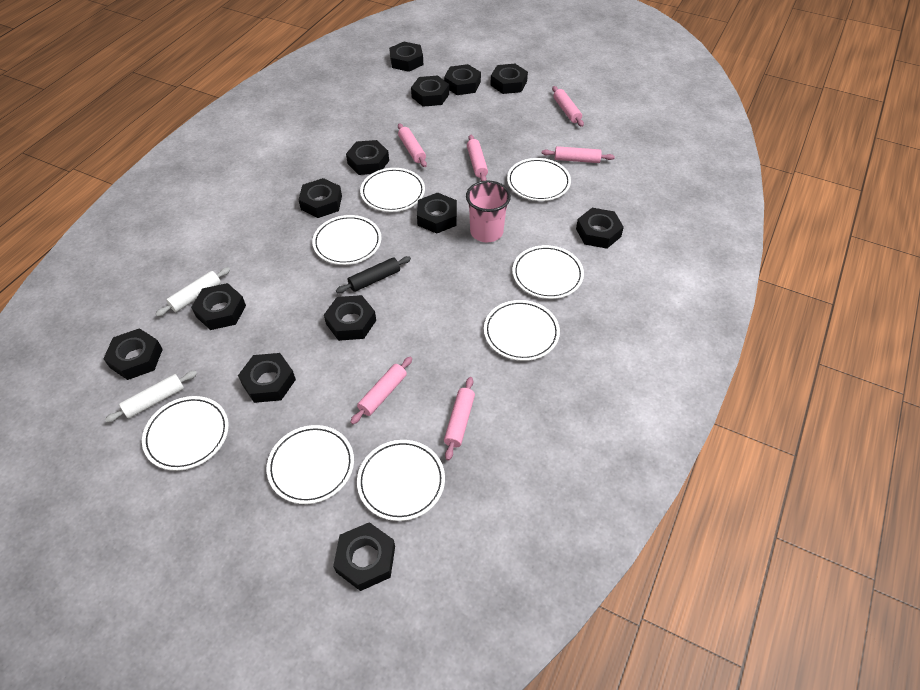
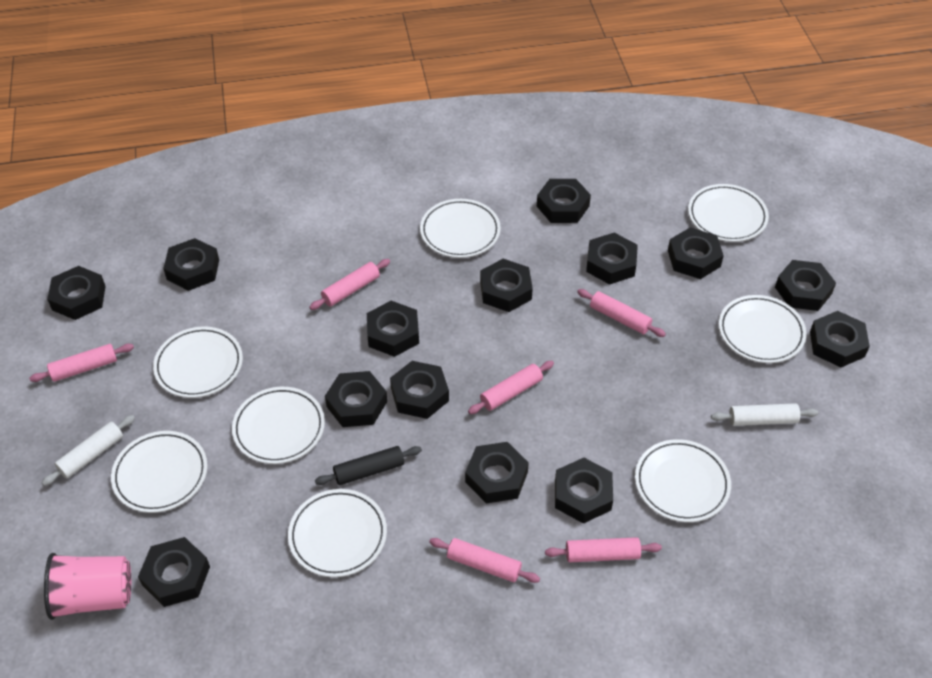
black nut: 13 -> 14

